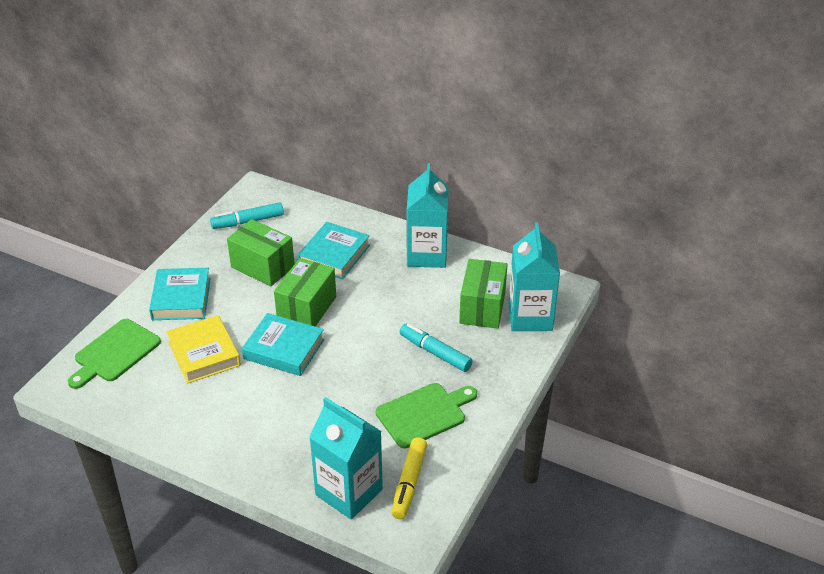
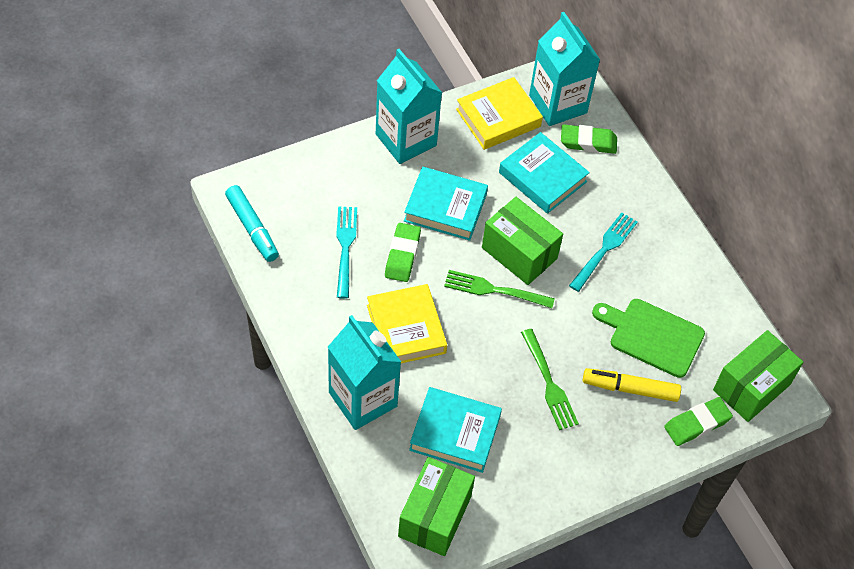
green cutting board: 2 -> 1
green eraser: 0 -> 3
green fork: 0 -> 2
turquoise fork: 0 -> 2
turquoise marker: 2 -> 1
yellow book: 1 -> 2

